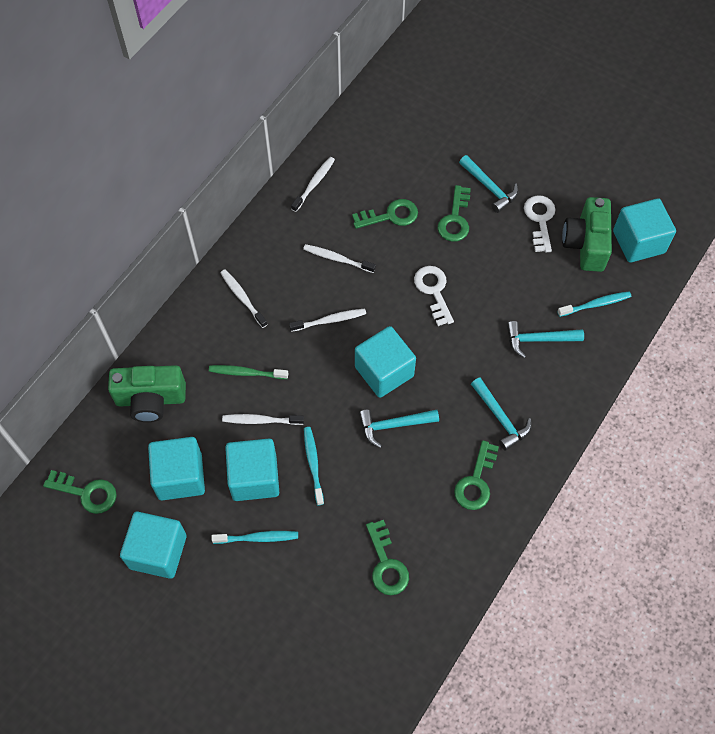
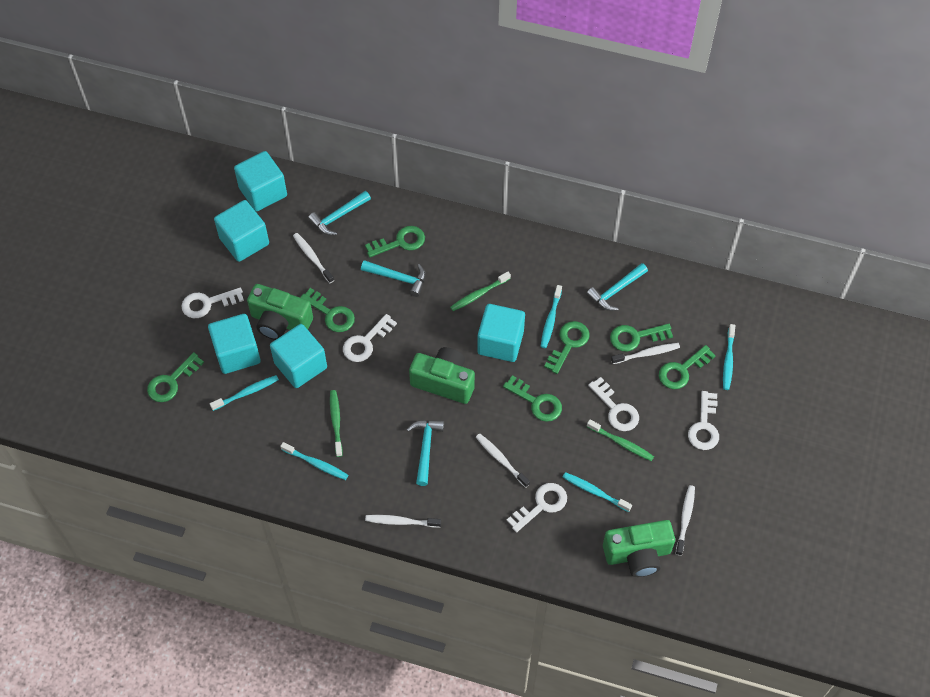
green camera: 2 -> 3
green key: 5 -> 7
green toothbrush: 1 -> 3
turquoise toothbrush: 3 -> 5
white key: 2 -> 5

